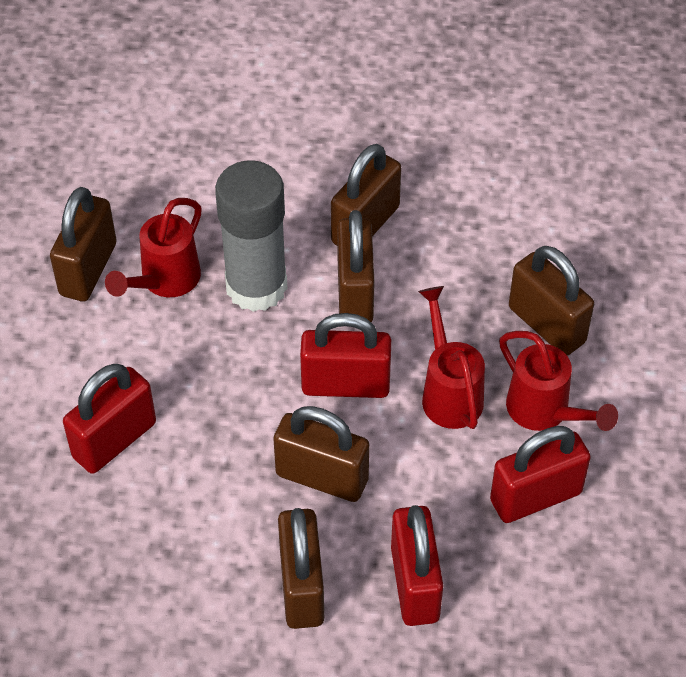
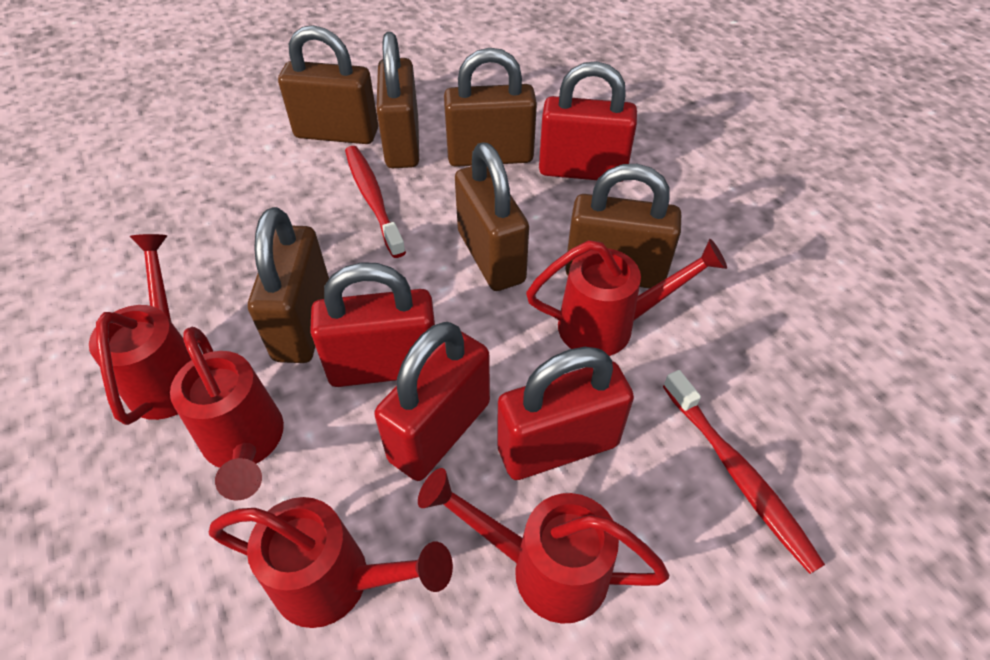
grey glue stick: 1 -> 0
red toothbrush: 0 -> 2
red watering can: 3 -> 5

